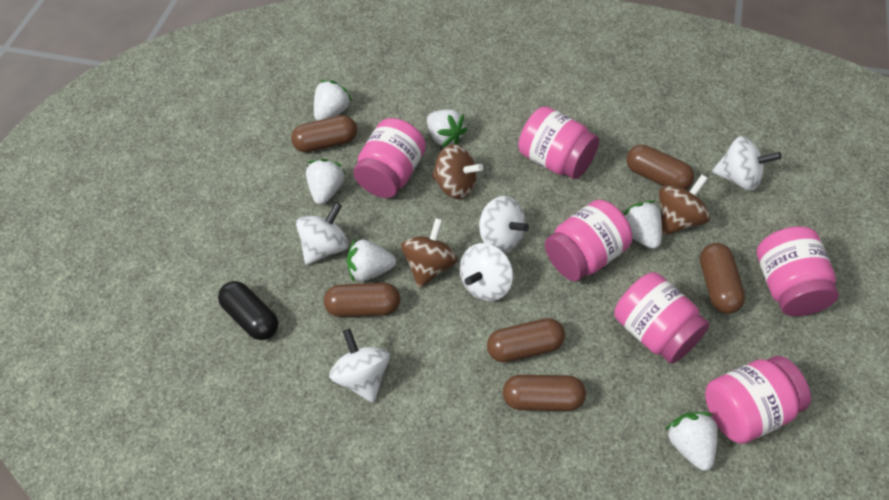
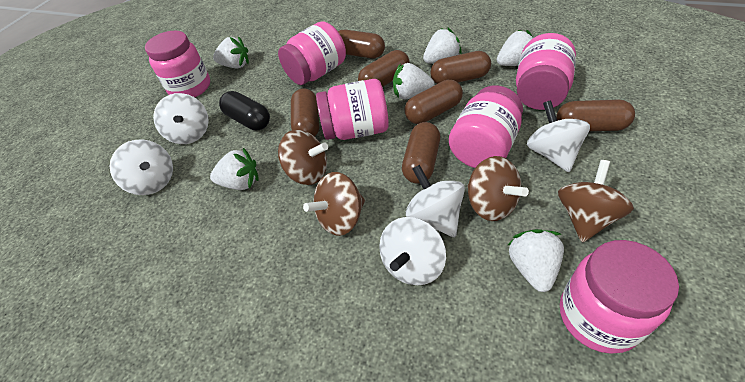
brown capsule: 6 -> 7
brown spinning top: 3 -> 4

